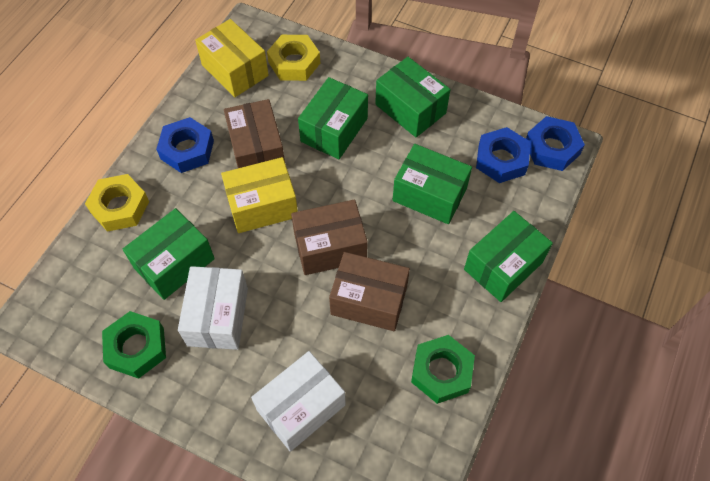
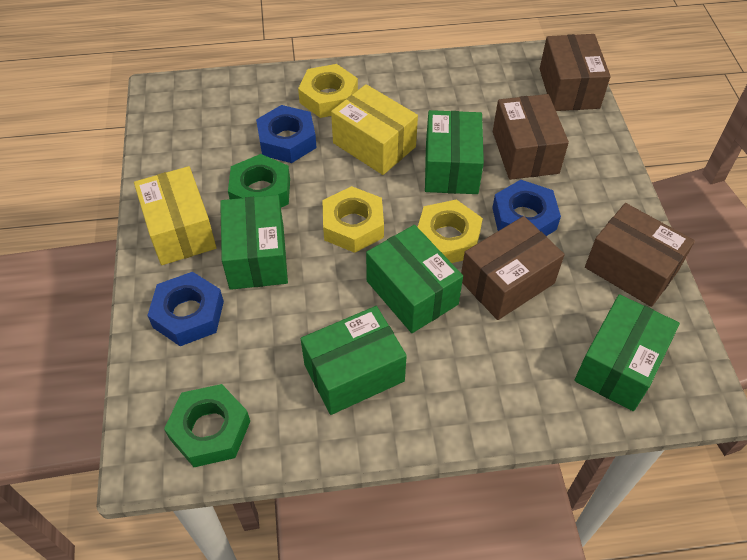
brown box: 3 -> 4
white box: 2 -> 0
yellow nut: 2 -> 3

